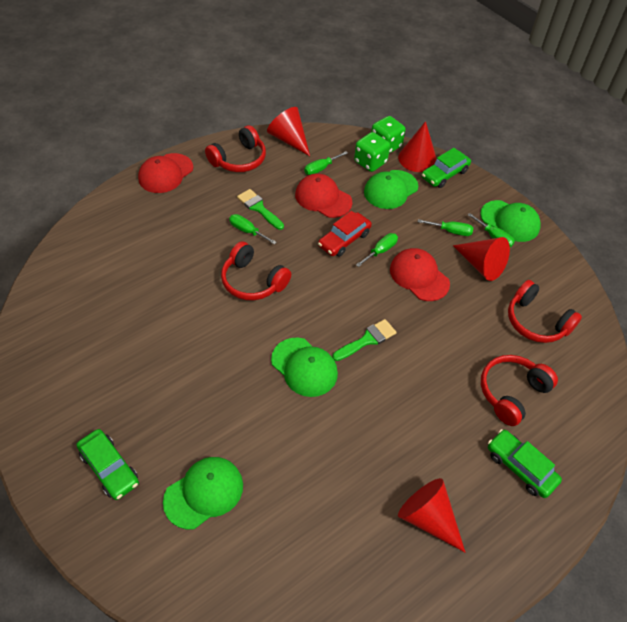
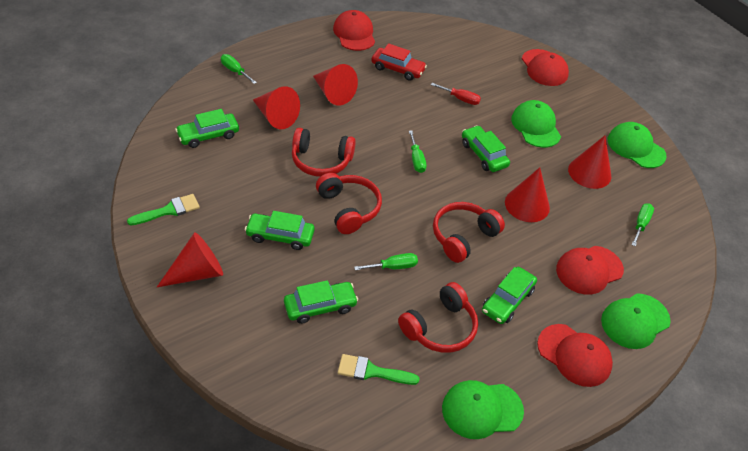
green car: 3 -> 5
green dice: 2 -> 0
green screwdriver: 5 -> 4
red cap: 3 -> 4
red cone: 4 -> 5
red screwdriver: 0 -> 1

